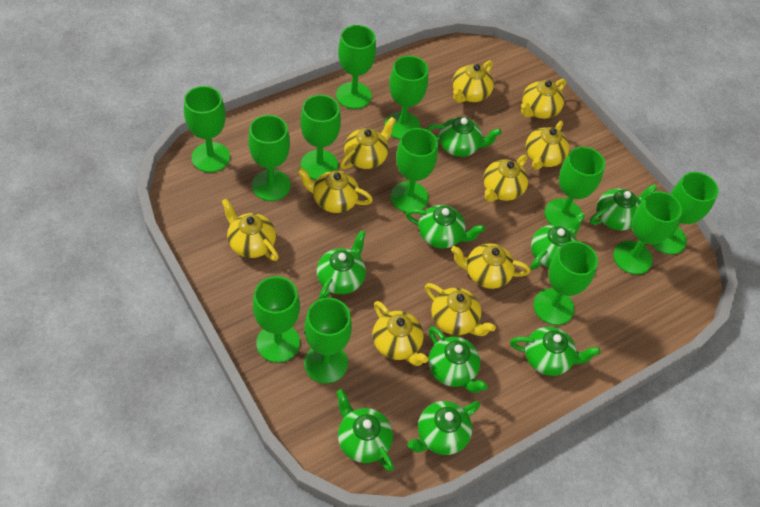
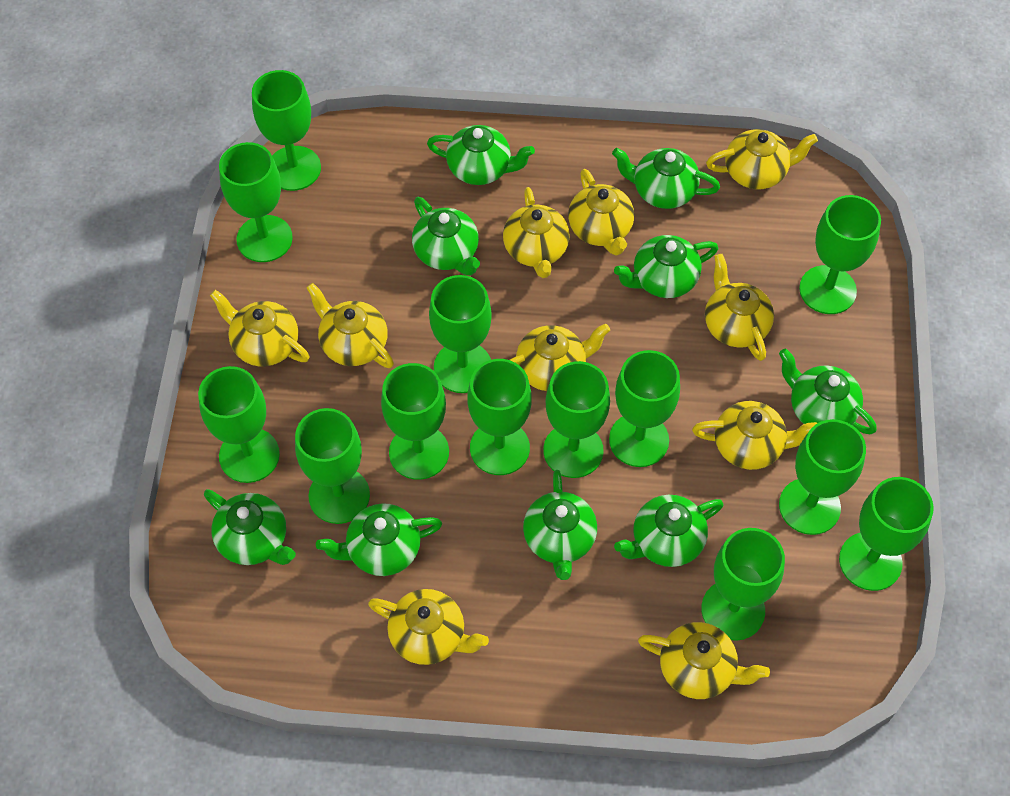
green goblet: 12 -> 13

